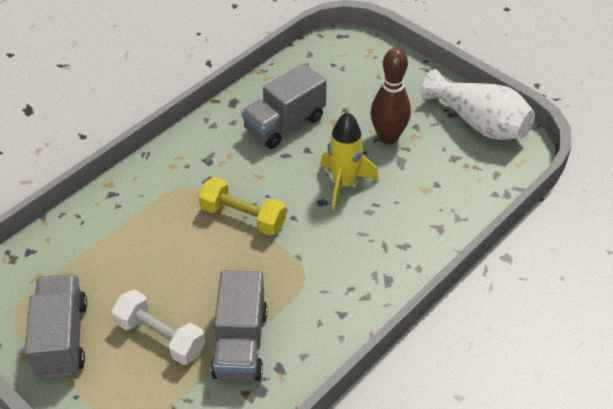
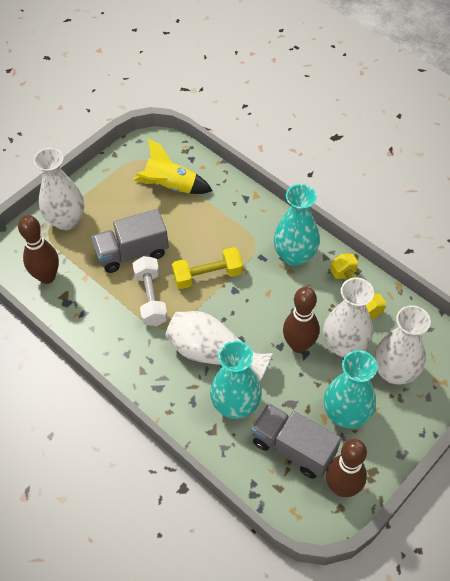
brown bowling pin: 1 -> 3
grey truck: 3 -> 2
turquoise vase: 0 -> 3
white vase: 1 -> 4
yellow dumbbell: 1 -> 2

